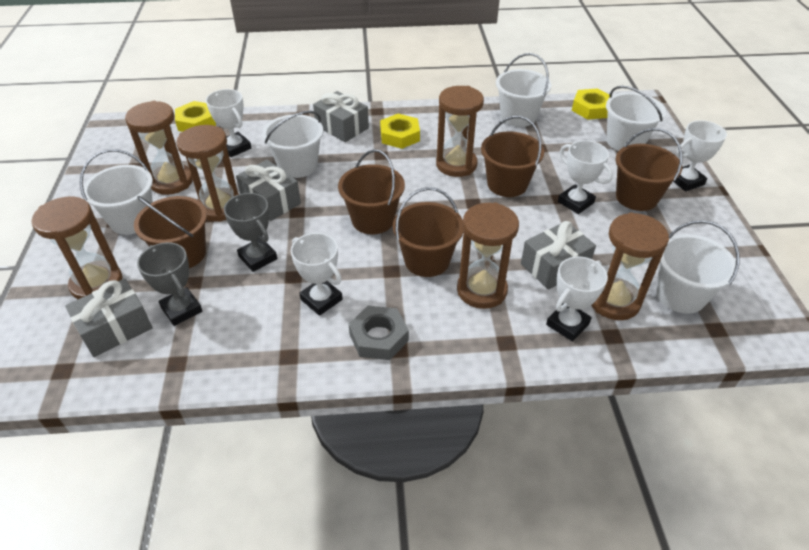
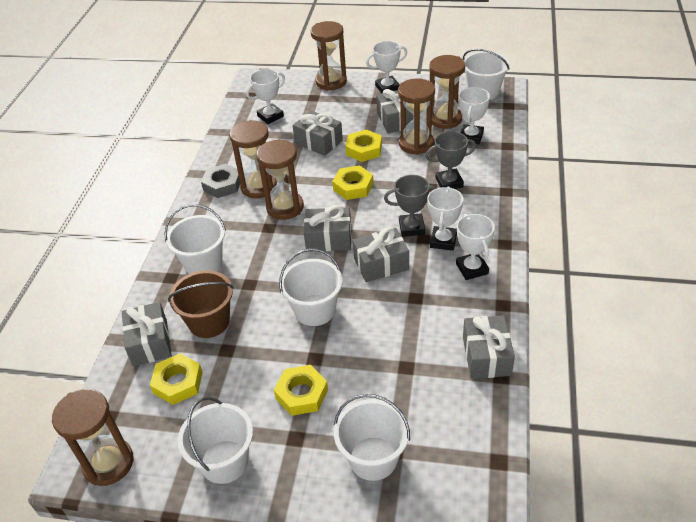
brown bucket: 5 -> 1
grey gift: 4 -> 6
yellow nut: 3 -> 4

